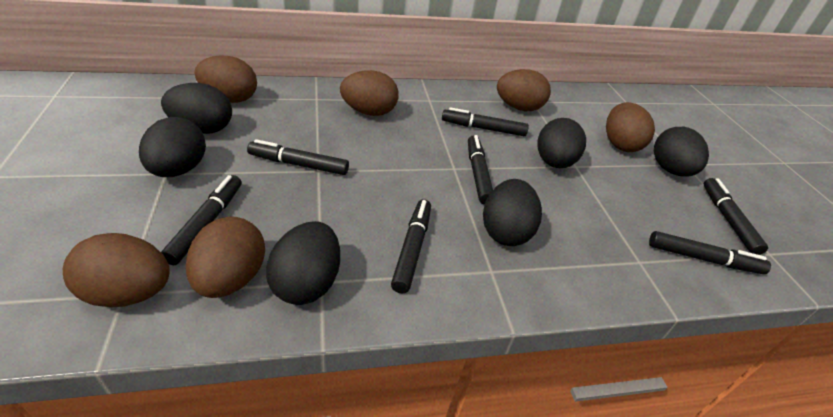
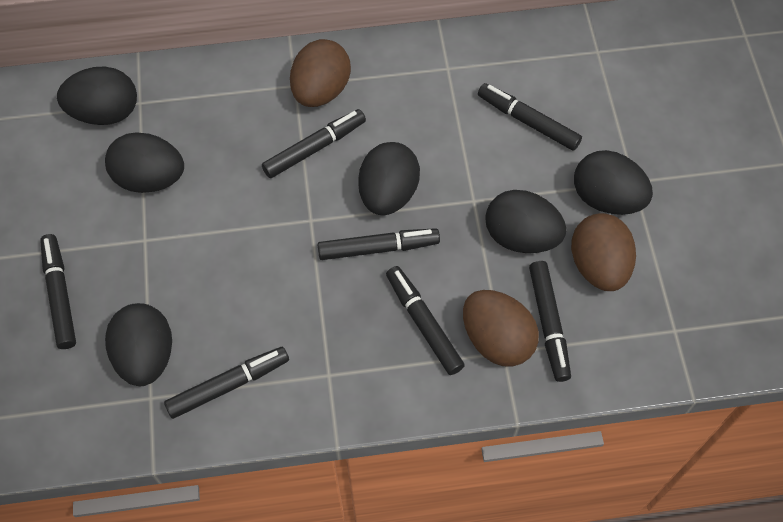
brown egg: 6 -> 3

